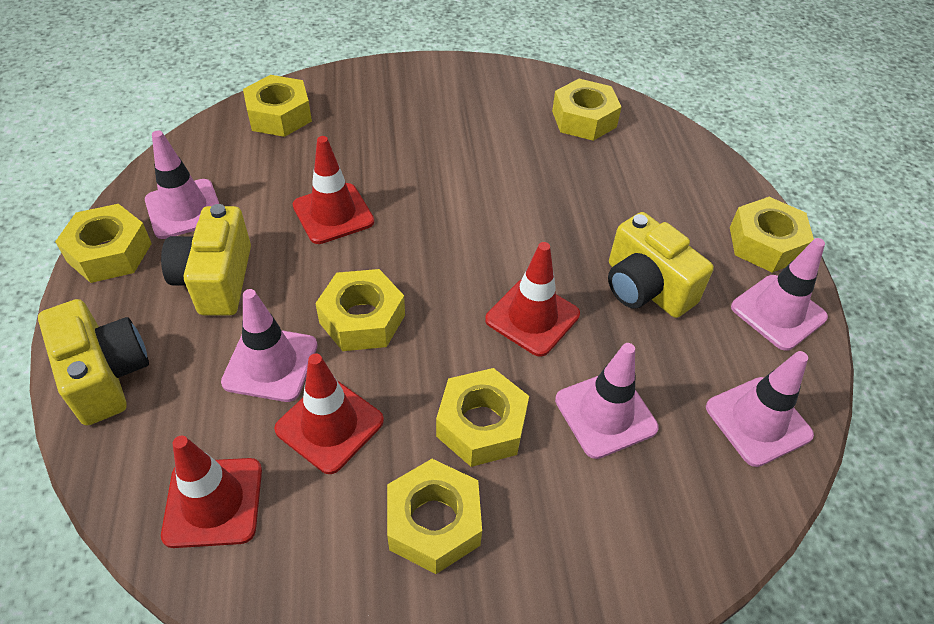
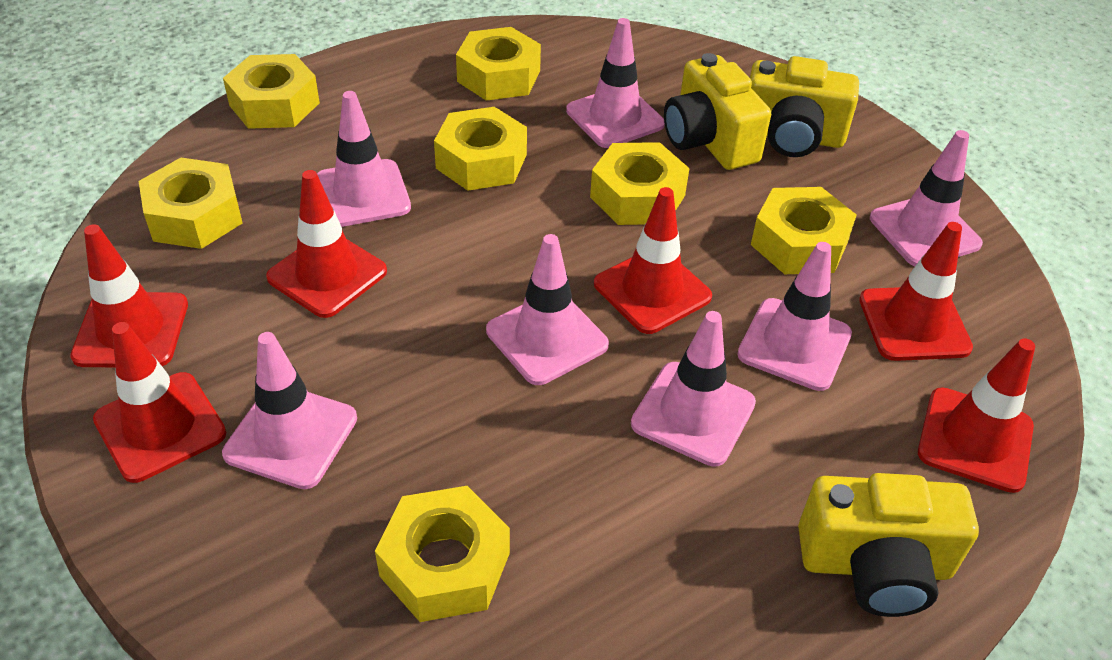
pink traffic cone: 5 -> 7
red traffic cone: 4 -> 6

